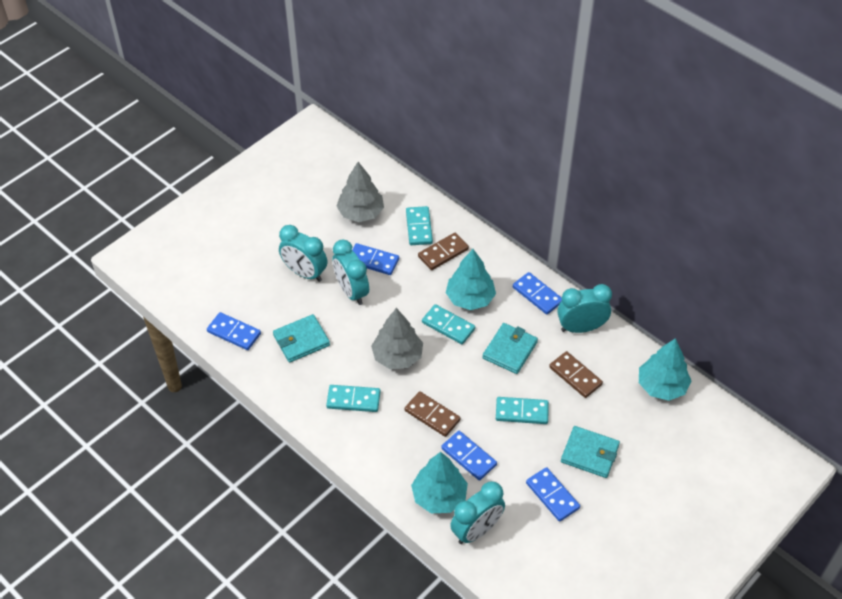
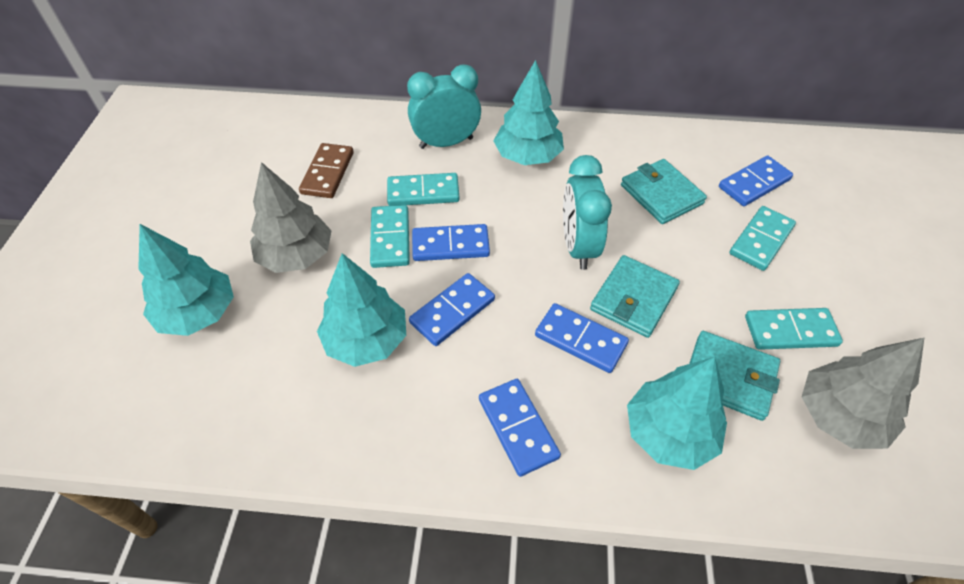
brown domino: 3 -> 1
turquoise clock: 4 -> 2
turquoise tree: 3 -> 4

